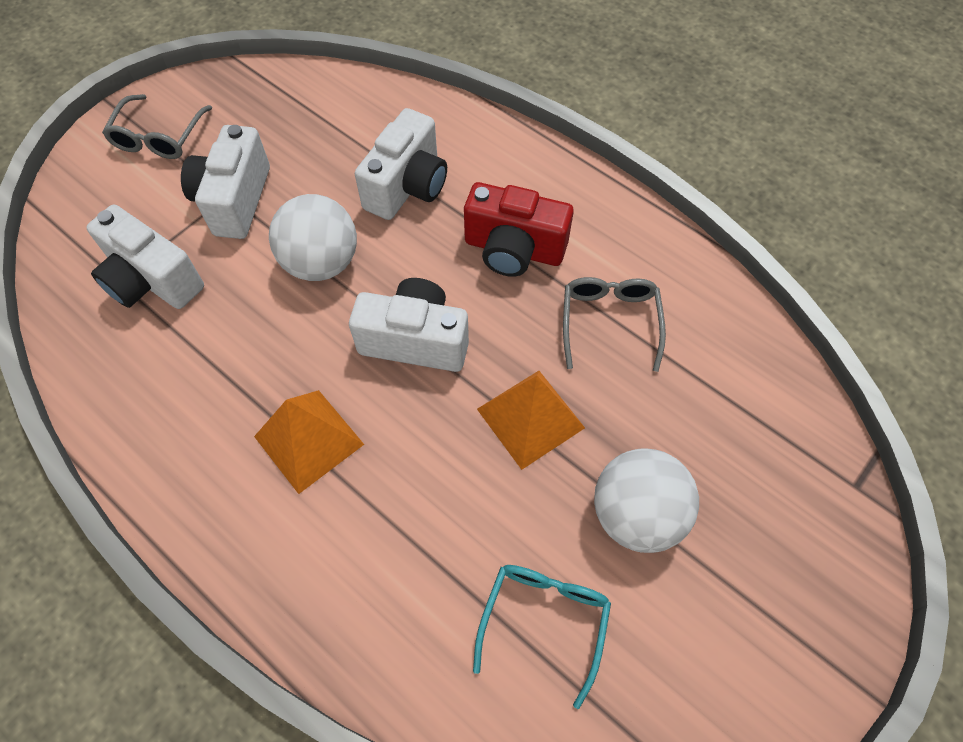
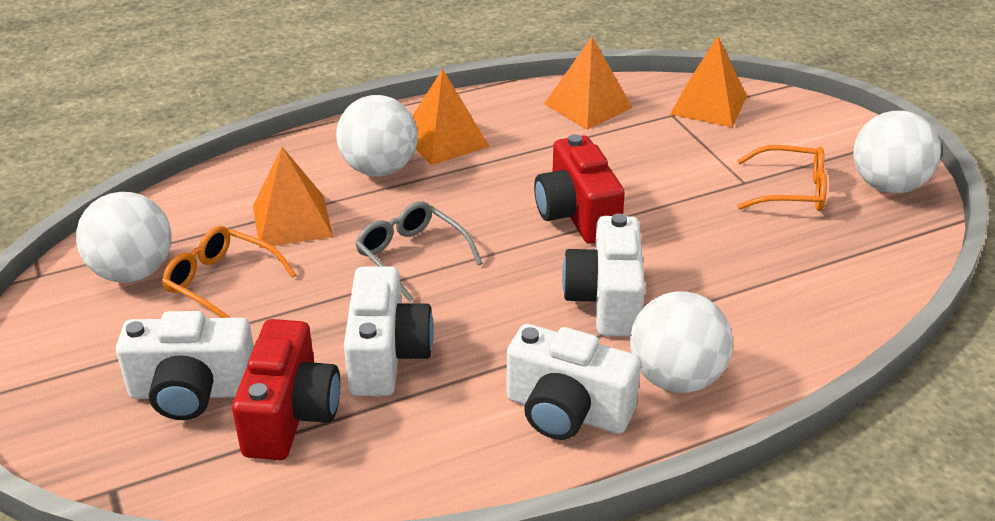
grey glasses: 2 -> 1
orange glasses: 0 -> 2
orange pyramid: 2 -> 4
red camera: 1 -> 2
turquoise glasses: 1 -> 0
white ball: 2 -> 4

